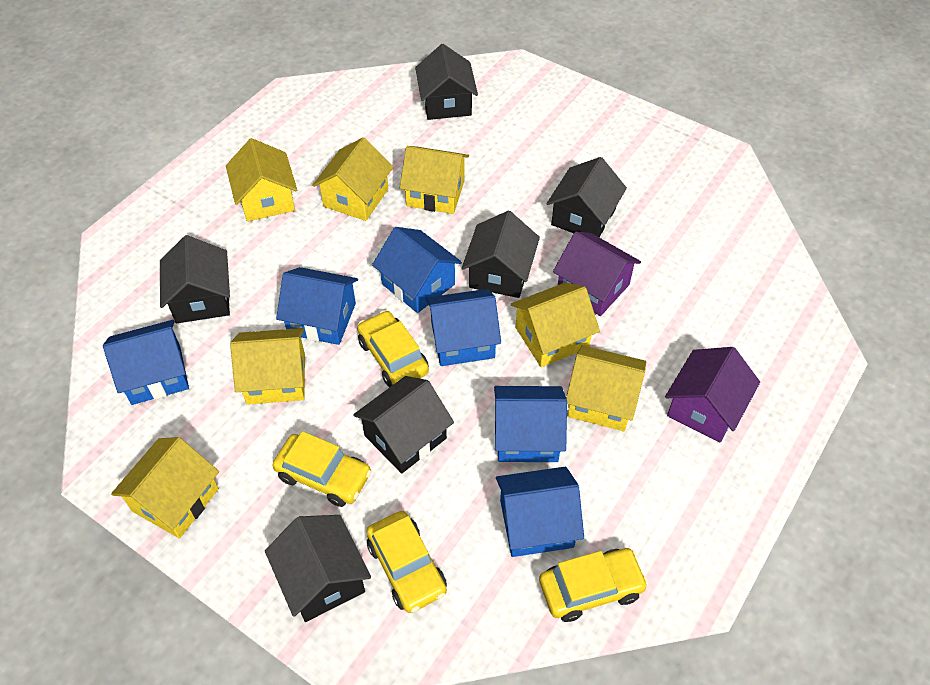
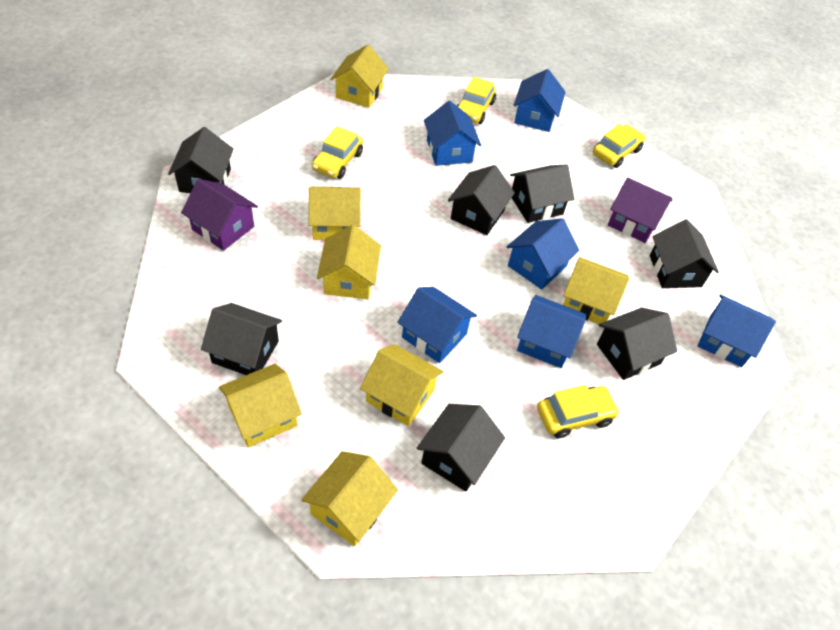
black house: 6 -> 7

